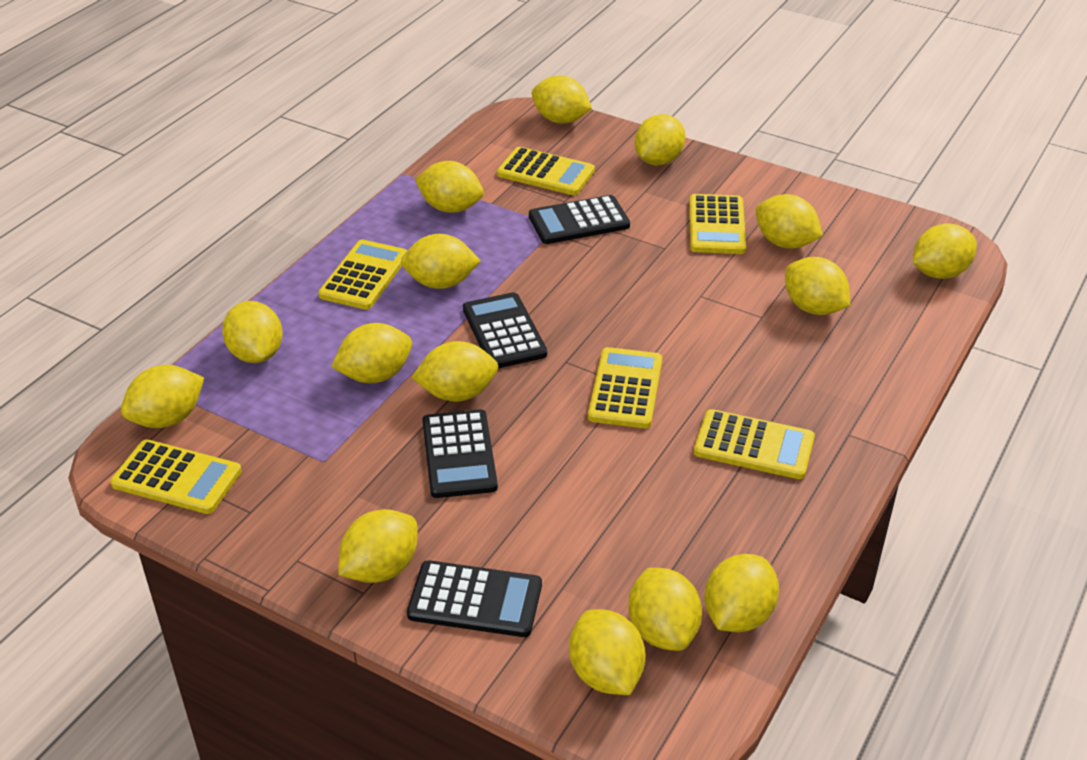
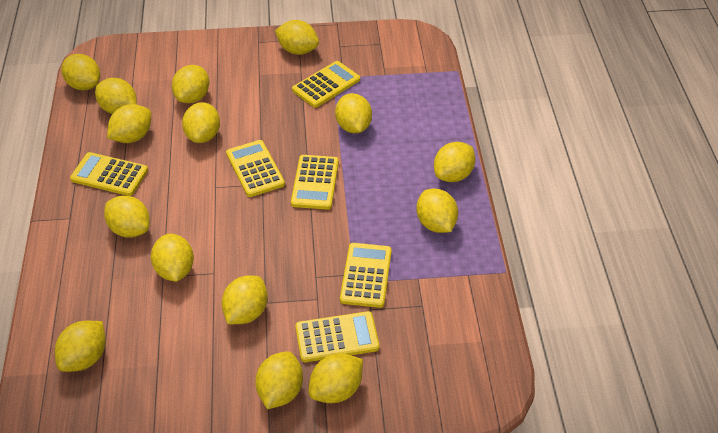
black calculator: 4 -> 0

